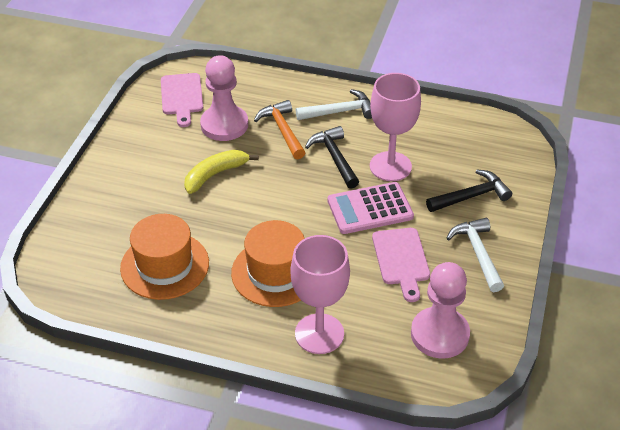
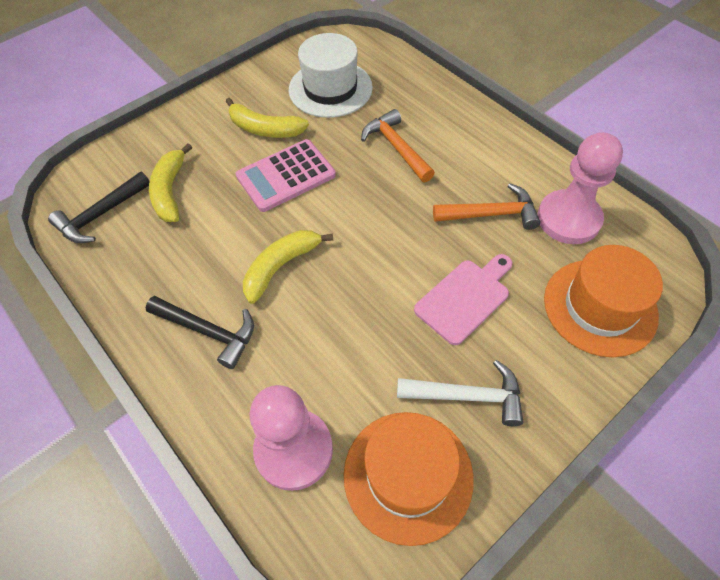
orange hammer: 1 -> 2
pink cutting board: 2 -> 1
pink goblet: 2 -> 0
white hammer: 2 -> 1
white hat: 0 -> 1
yellow banana: 1 -> 3

